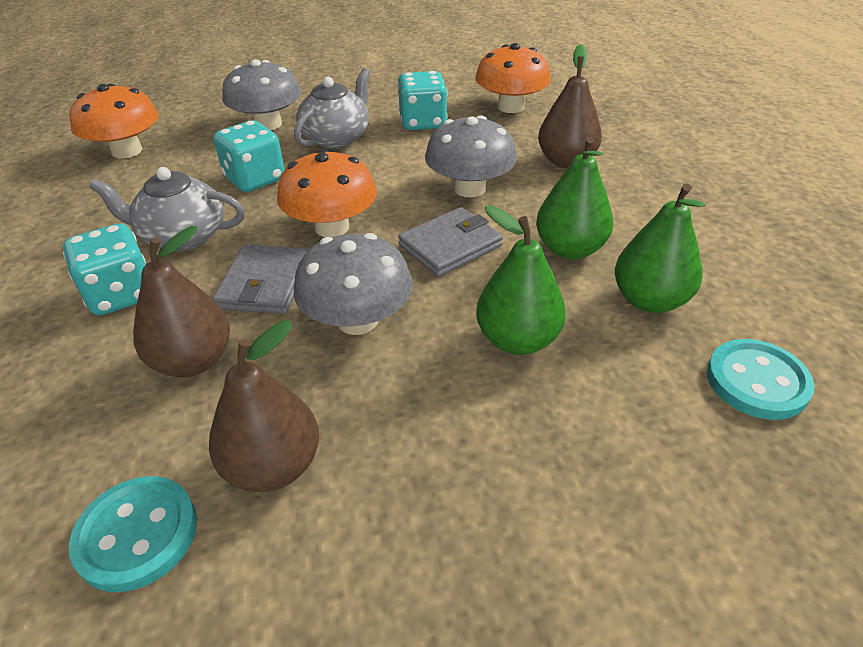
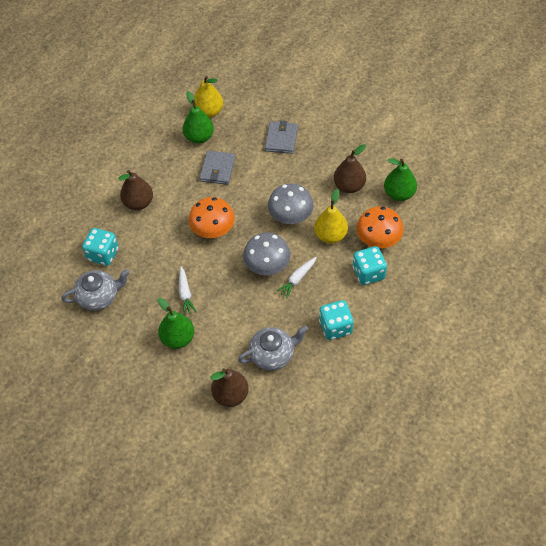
grey mushroom: 3 -> 2
orange mushroom: 3 -> 2
turquoise button: 2 -> 0
white carrot: 0 -> 2
yellow pear: 0 -> 2

